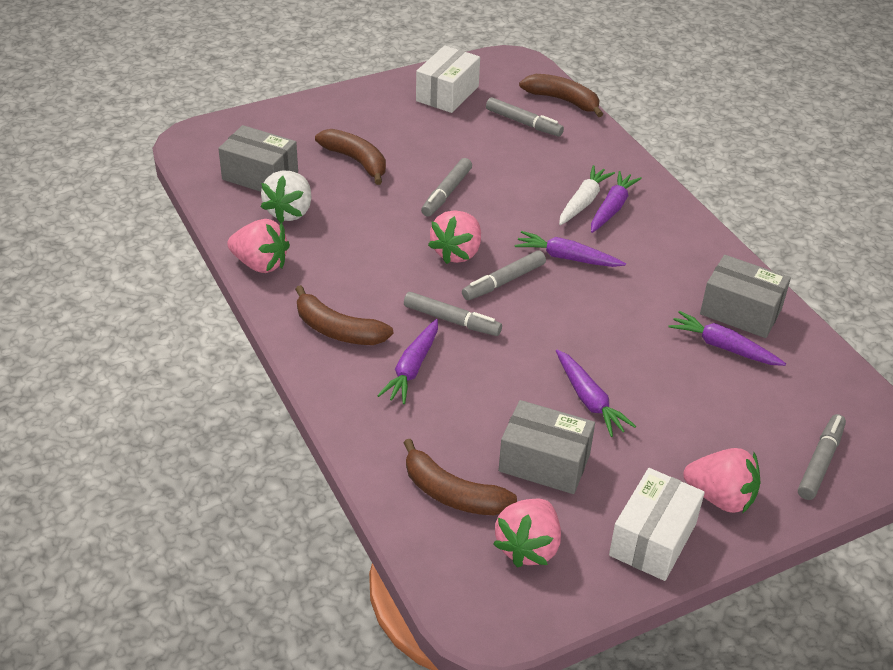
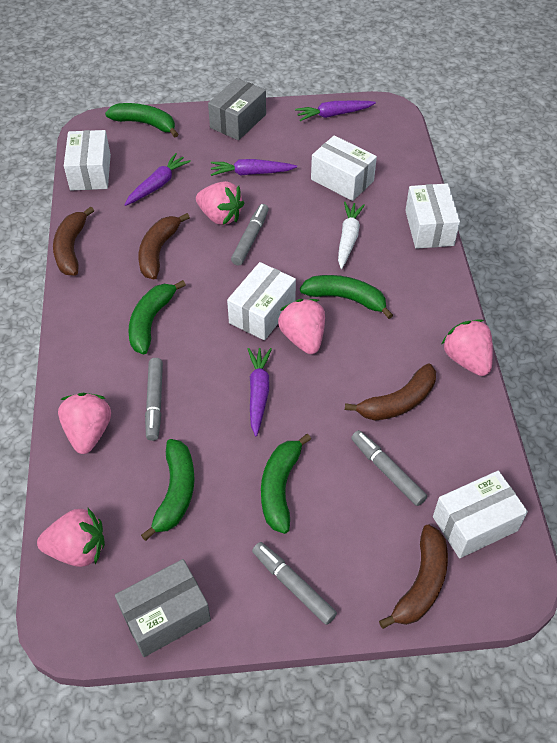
green banana: 0 -> 5
grey box: 3 -> 2
grey marker: 5 -> 4
pink strawberry: 4 -> 5
purple carrot: 5 -> 4
white box: 2 -> 5
white strawberry: 1 -> 0

